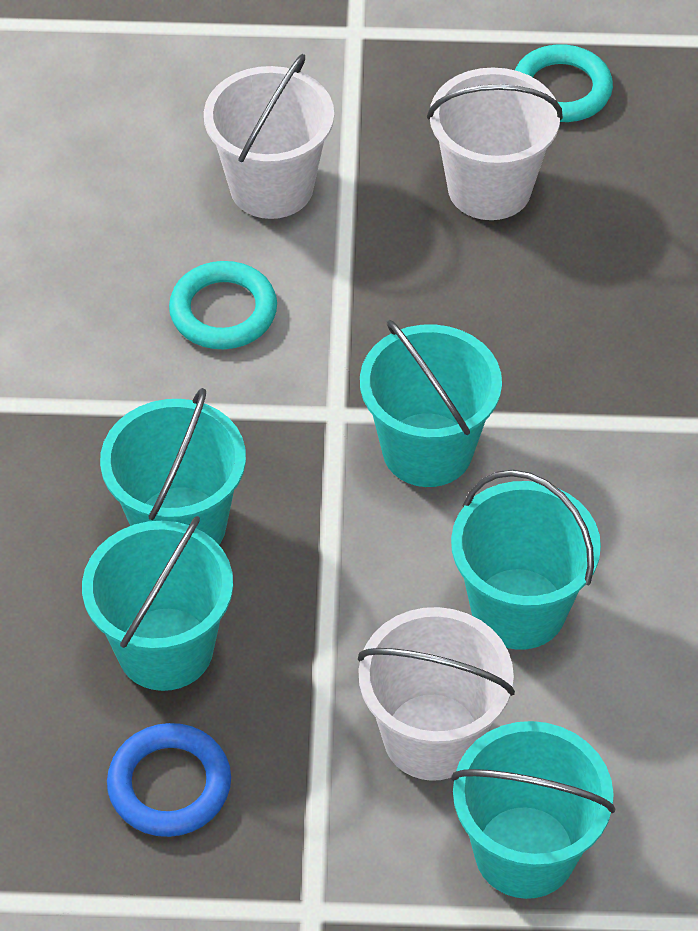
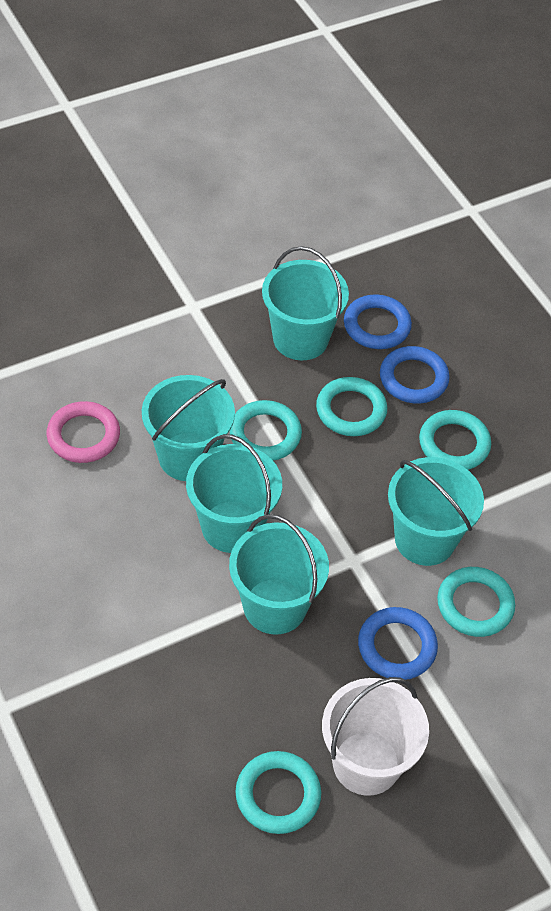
blue ring: 1 -> 3
pink ring: 0 -> 1
turquoise ring: 2 -> 5
white bucket: 3 -> 1

